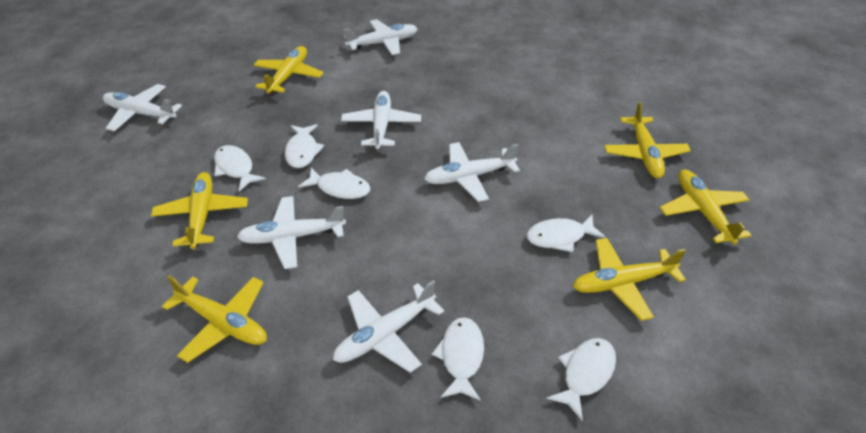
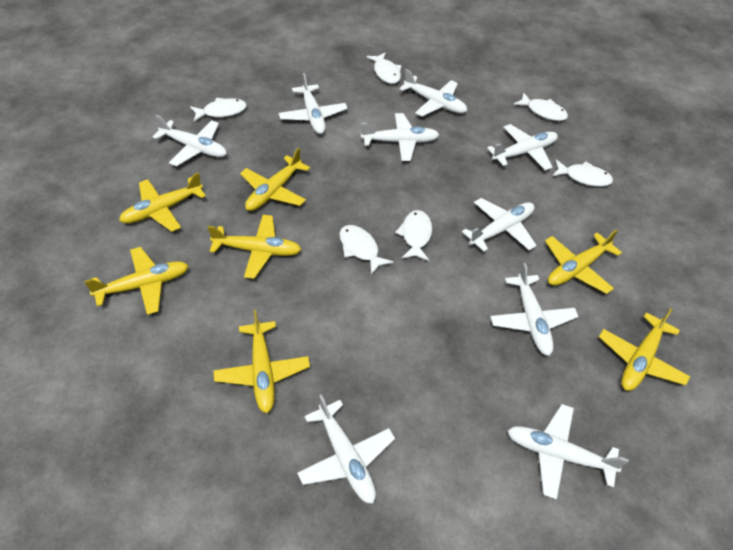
white plane: 6 -> 9
yellow plane: 6 -> 7

